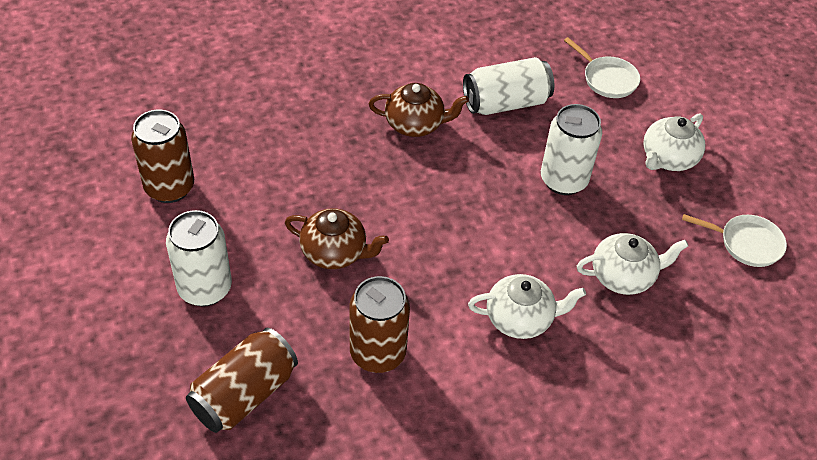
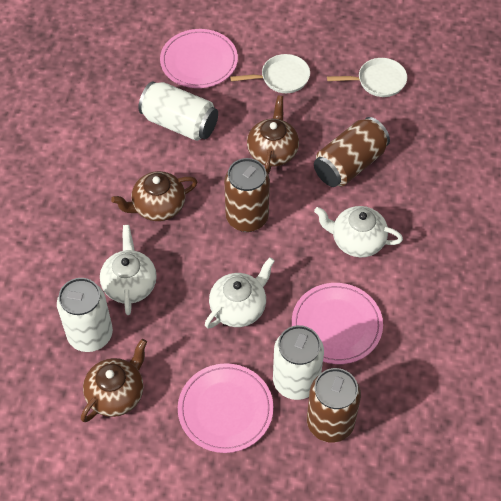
brown teapot: 2 -> 3
pink plate: 0 -> 3

